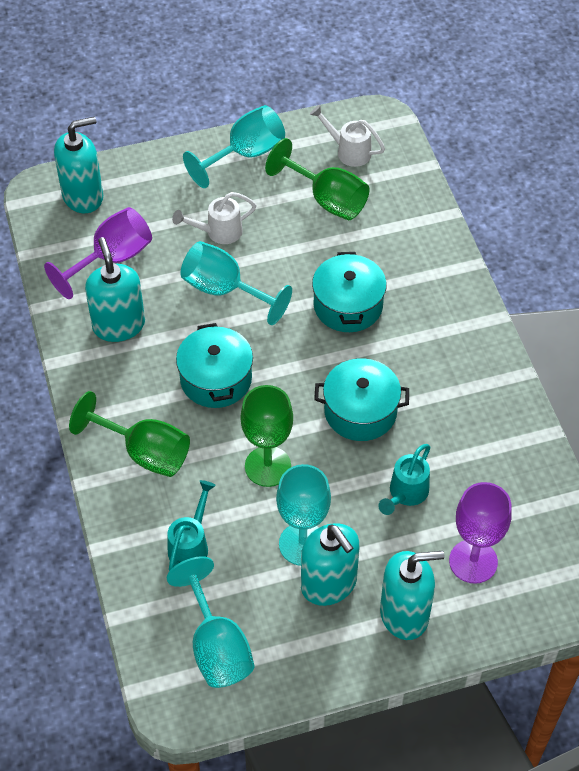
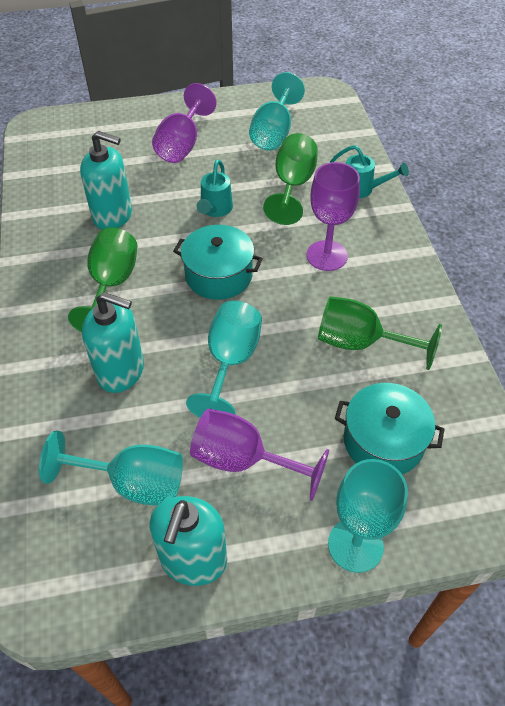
purple goblet: 2 -> 3
turquoise pot: 3 -> 2
turquoise soap dispenser: 4 -> 3
white watering can: 2 -> 0

